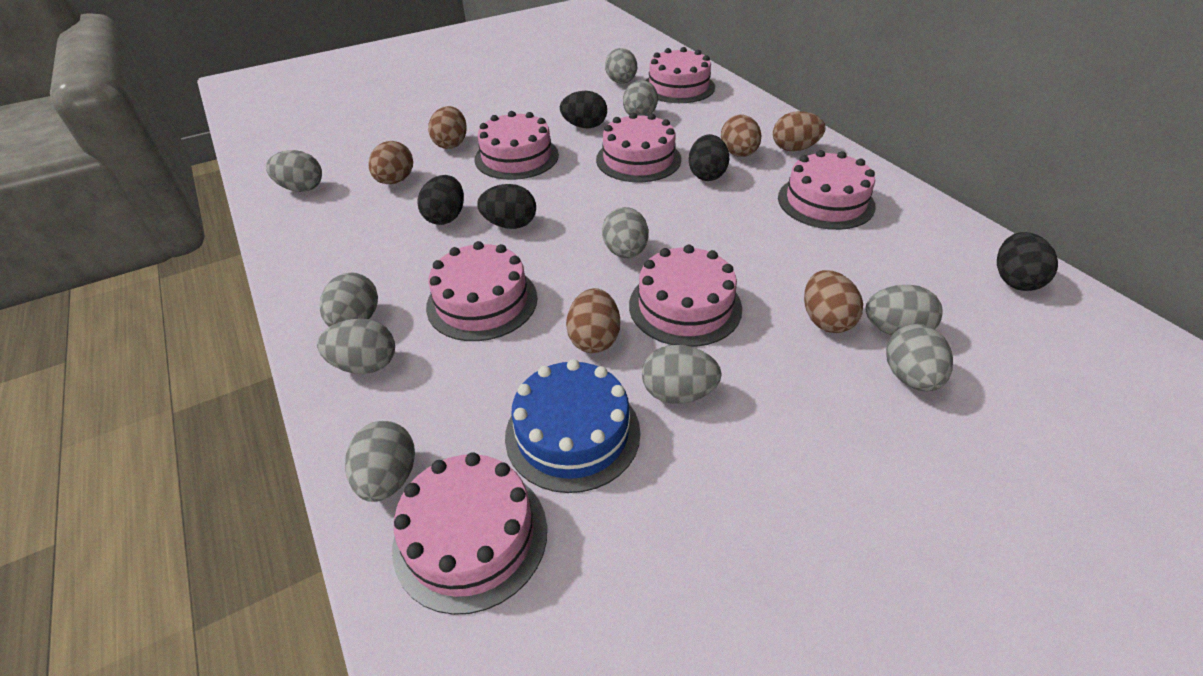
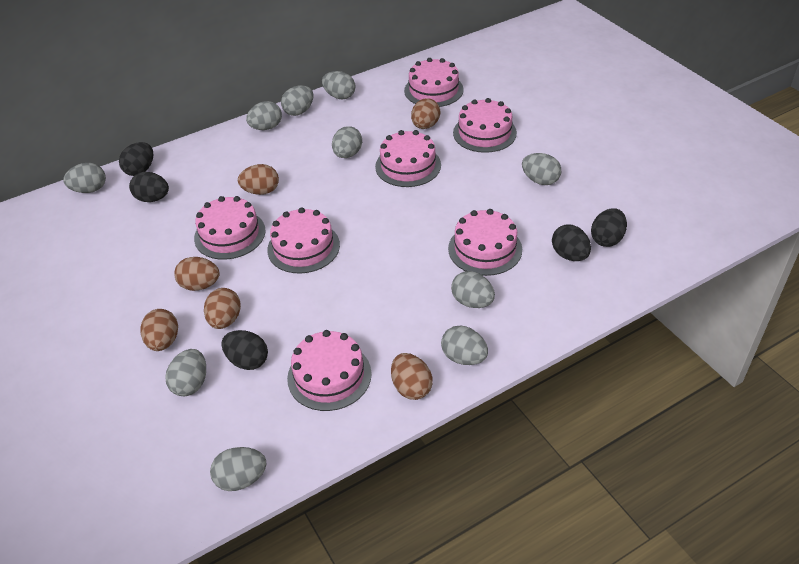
blue cake: 1 -> 0

